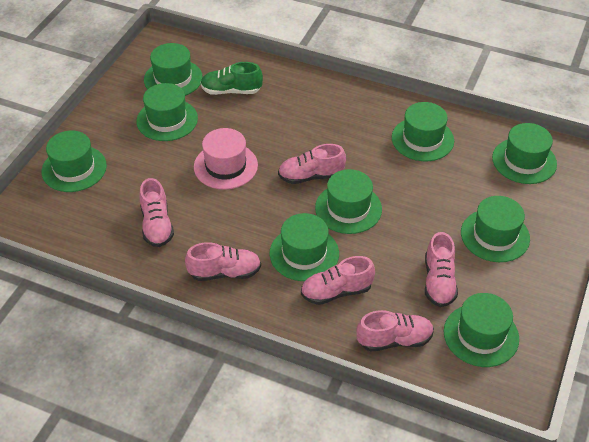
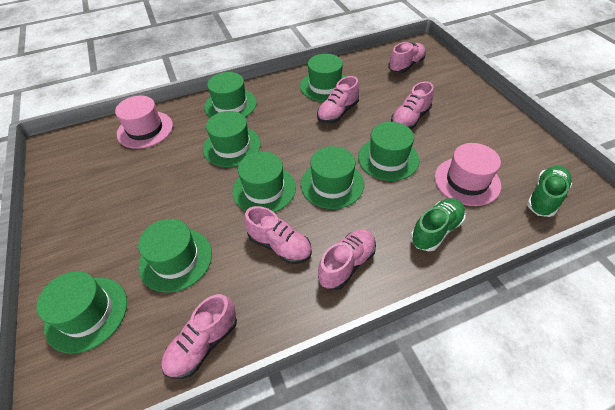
green hat: 9 -> 8
green shoe: 1 -> 2
pink hat: 1 -> 2

